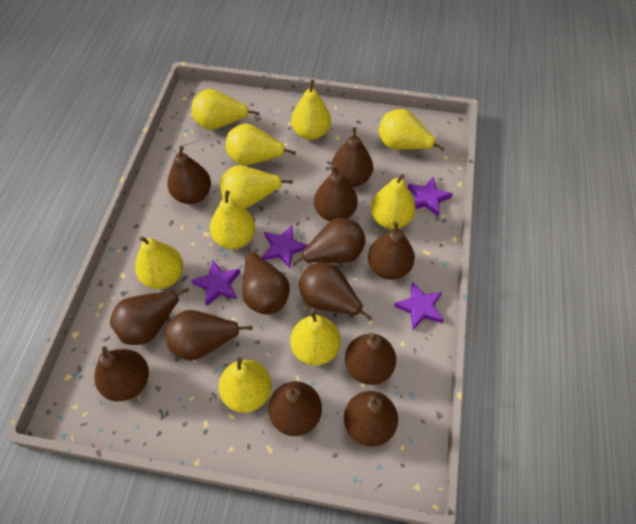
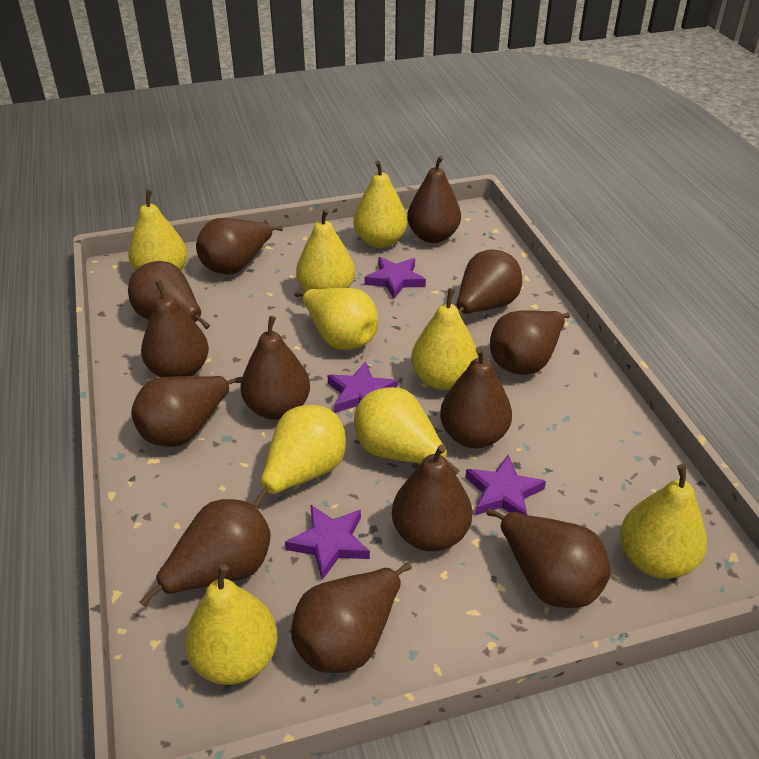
yellow pear: 10 -> 9

